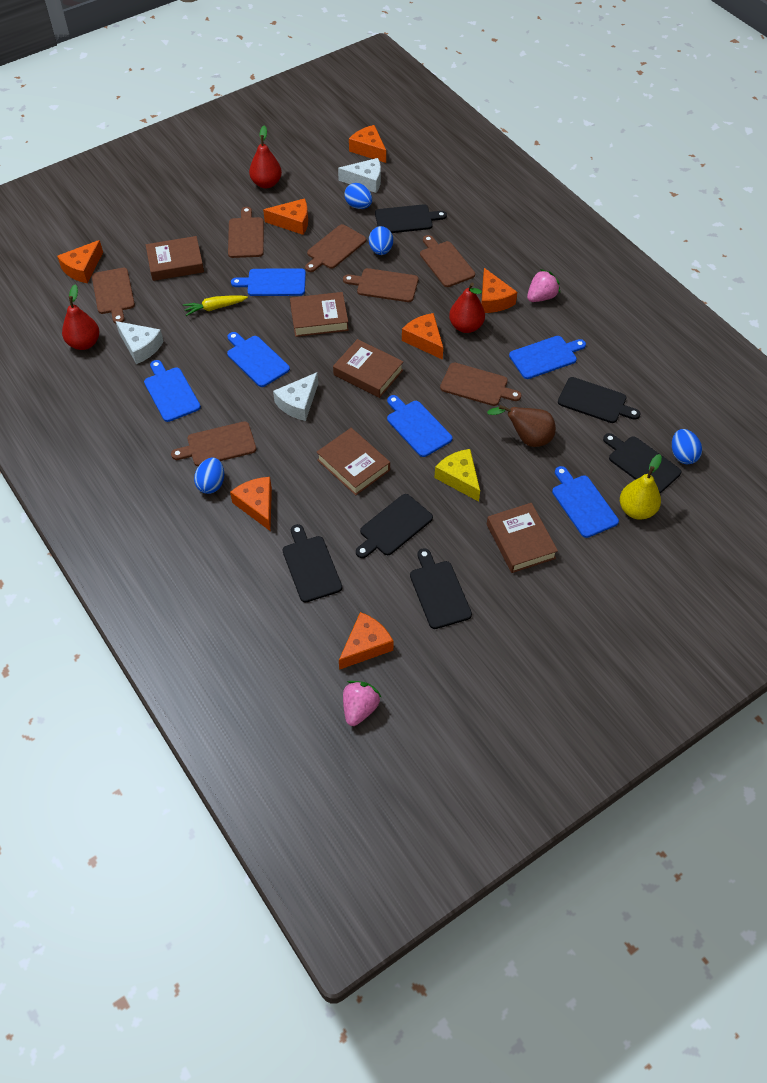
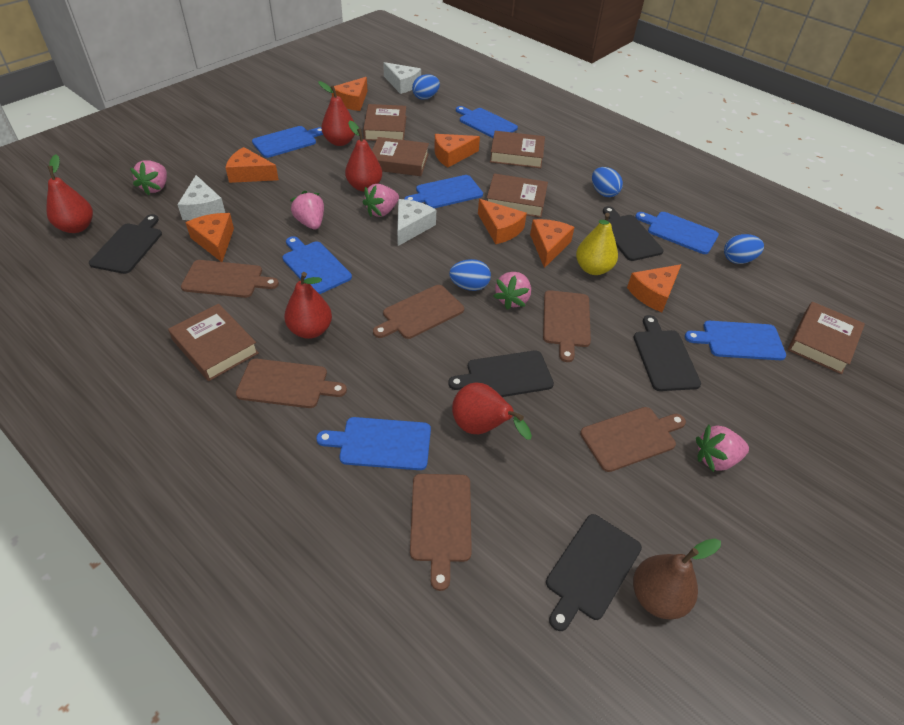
black cutting board: 6 -> 5
blue cutting board: 6 -> 7
brown book: 5 -> 6
brown cutting board: 7 -> 6
pink strawberry: 2 -> 5
red pear: 3 -> 5
yellow carrot: 1 -> 0
yellow cheese: 1 -> 0

